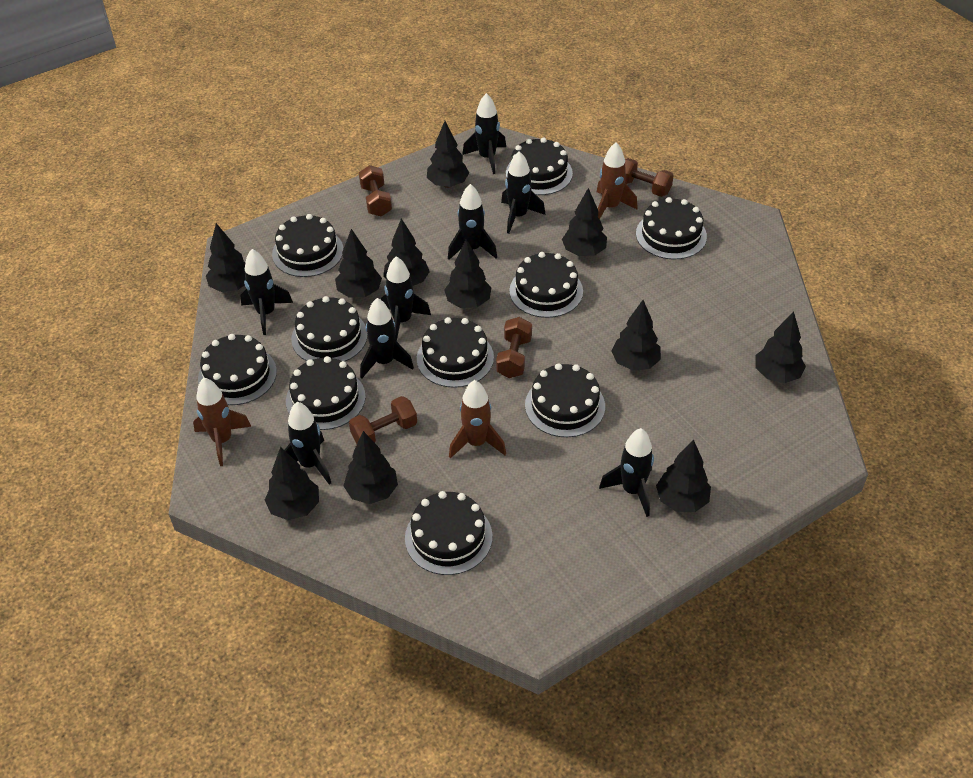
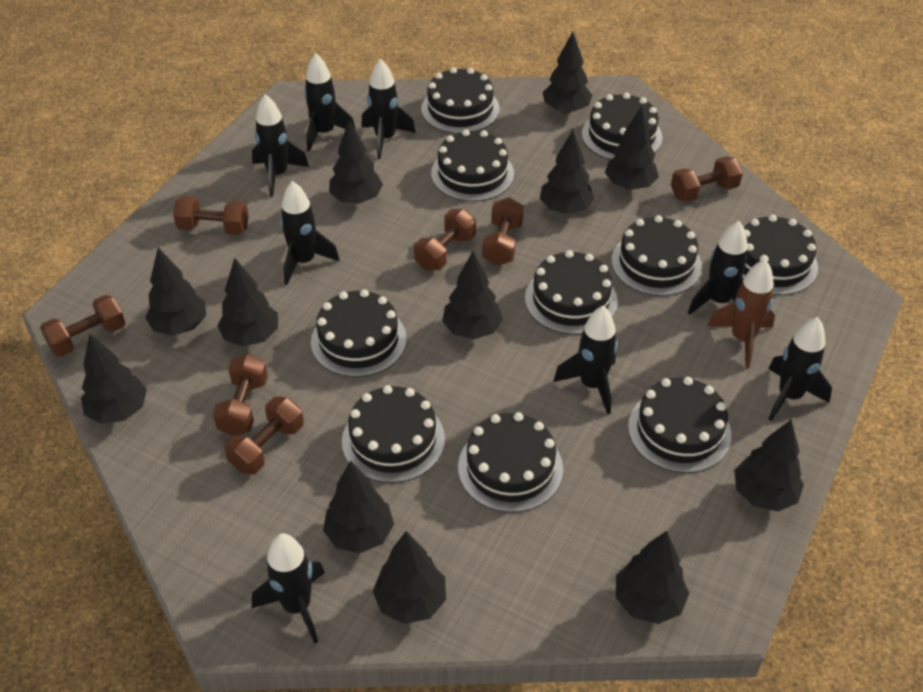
black tree: 11 -> 12
brown dumbbell: 4 -> 7
brown rocket: 3 -> 1

